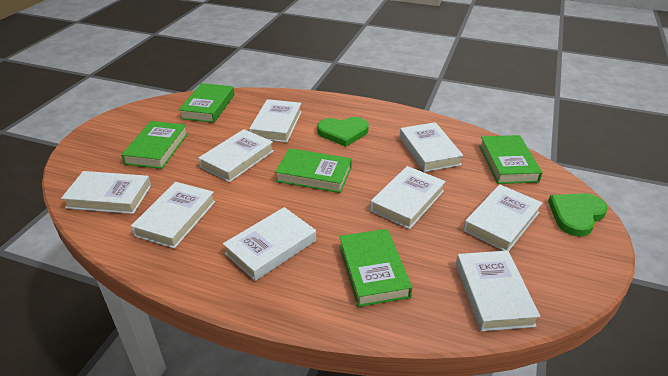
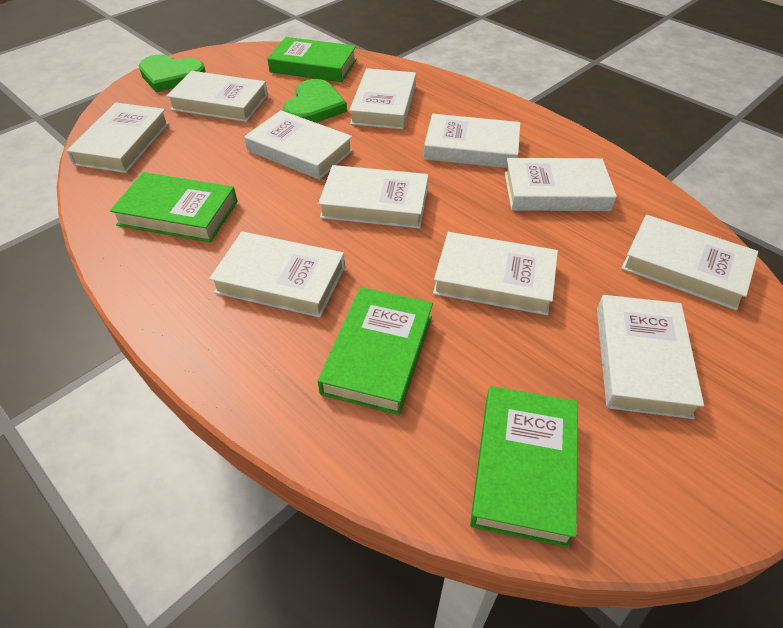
green book: 5 -> 4
white book: 9 -> 11

